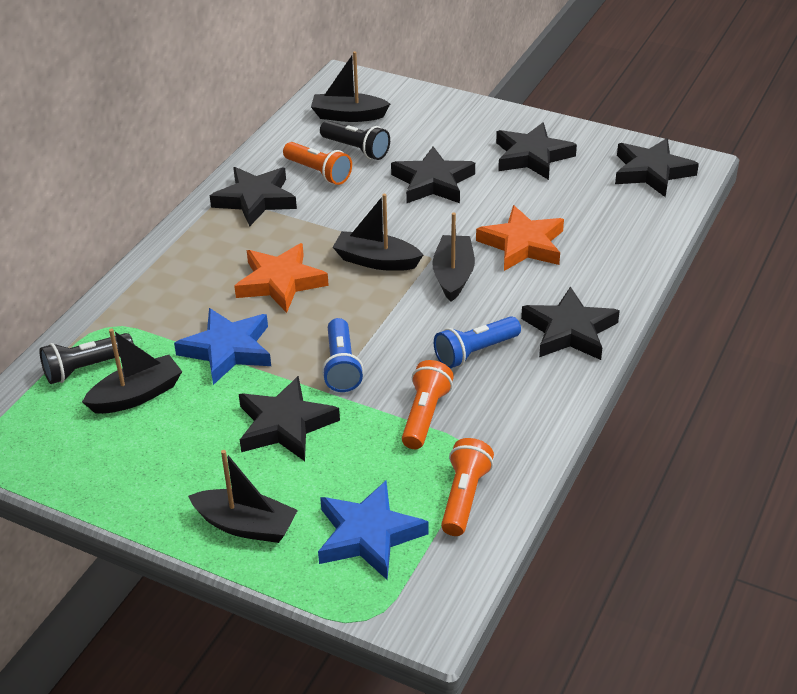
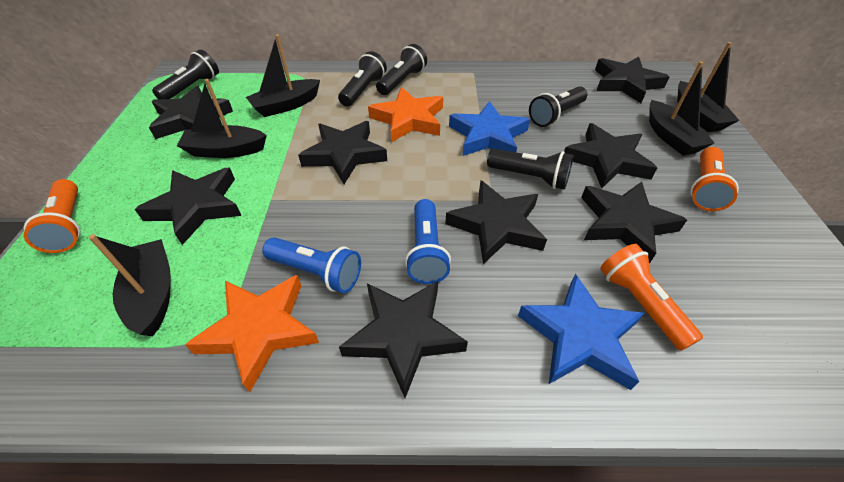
black flashlight: 2 -> 5
black star: 6 -> 8

